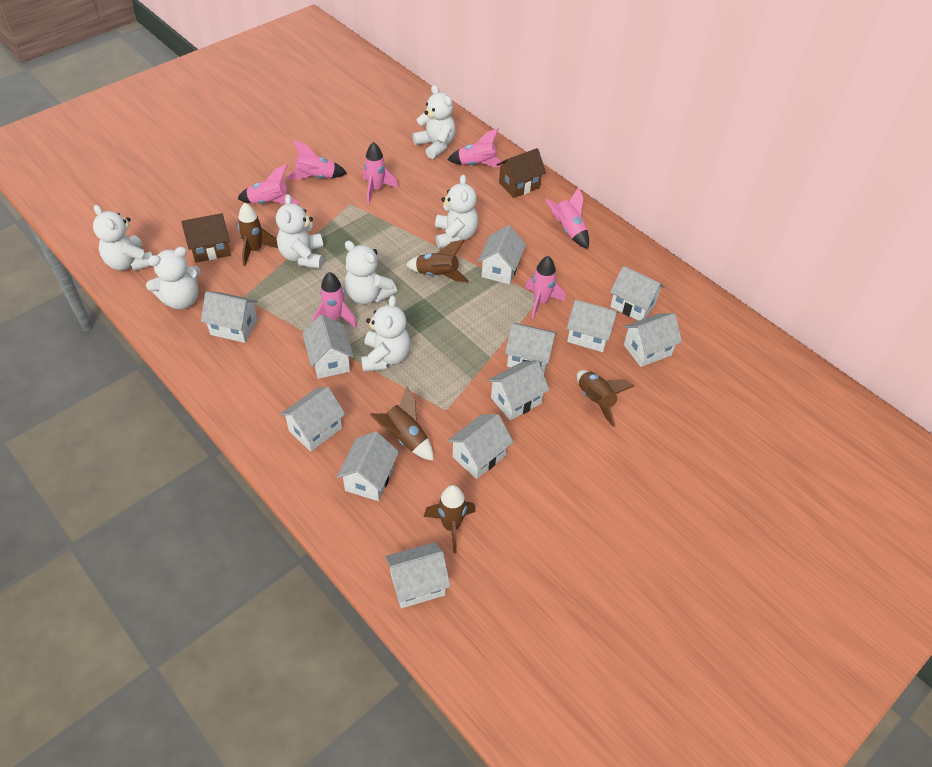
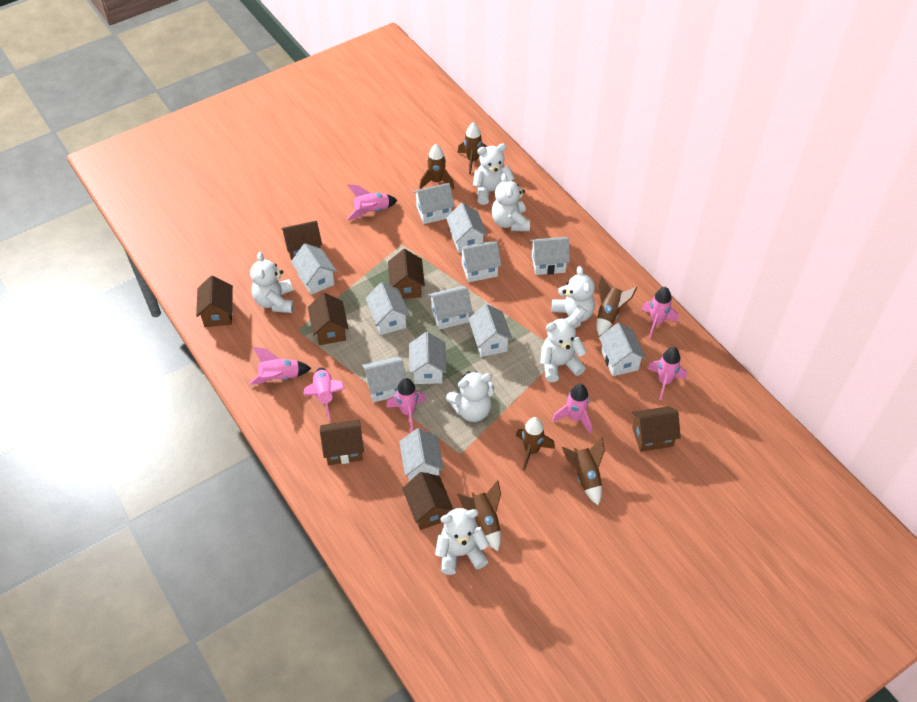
brown house: 2 -> 7
brown rocket: 5 -> 6

